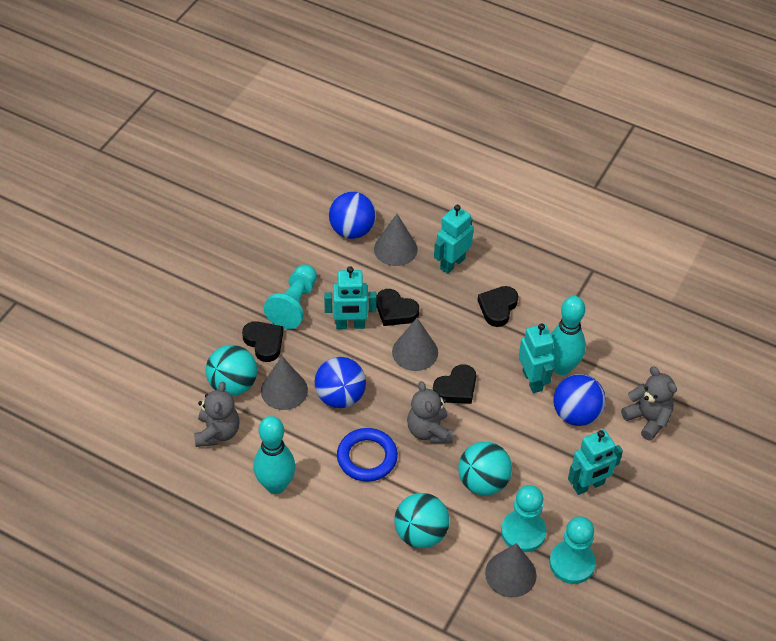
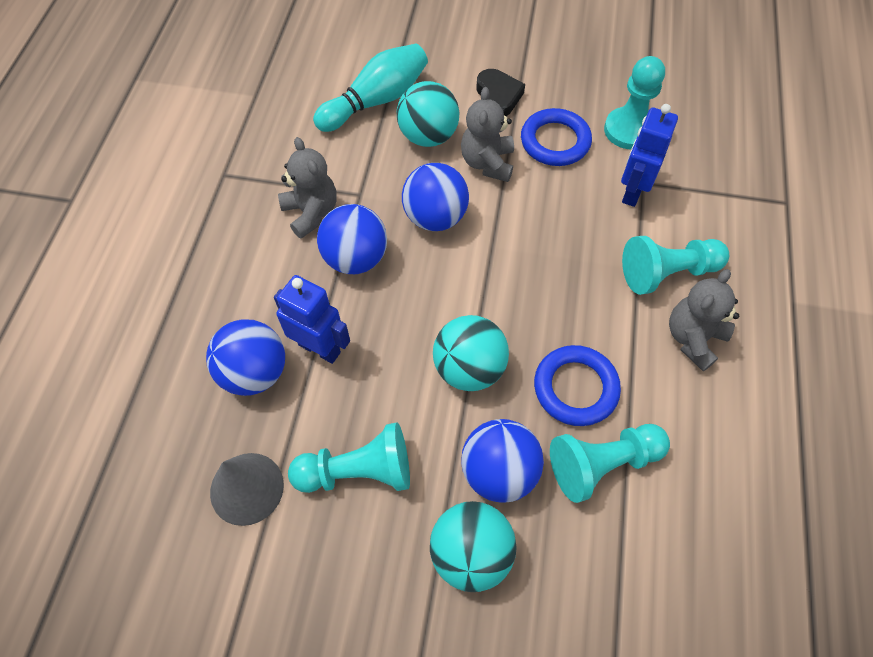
black heart: 4 -> 1
blue ball: 3 -> 4
blue ring: 1 -> 2
blue robot: 0 -> 2
grey cone: 4 -> 1
turquoise bowling pin: 2 -> 1
turquoise pawn: 3 -> 4
turquoise robot: 4 -> 0

